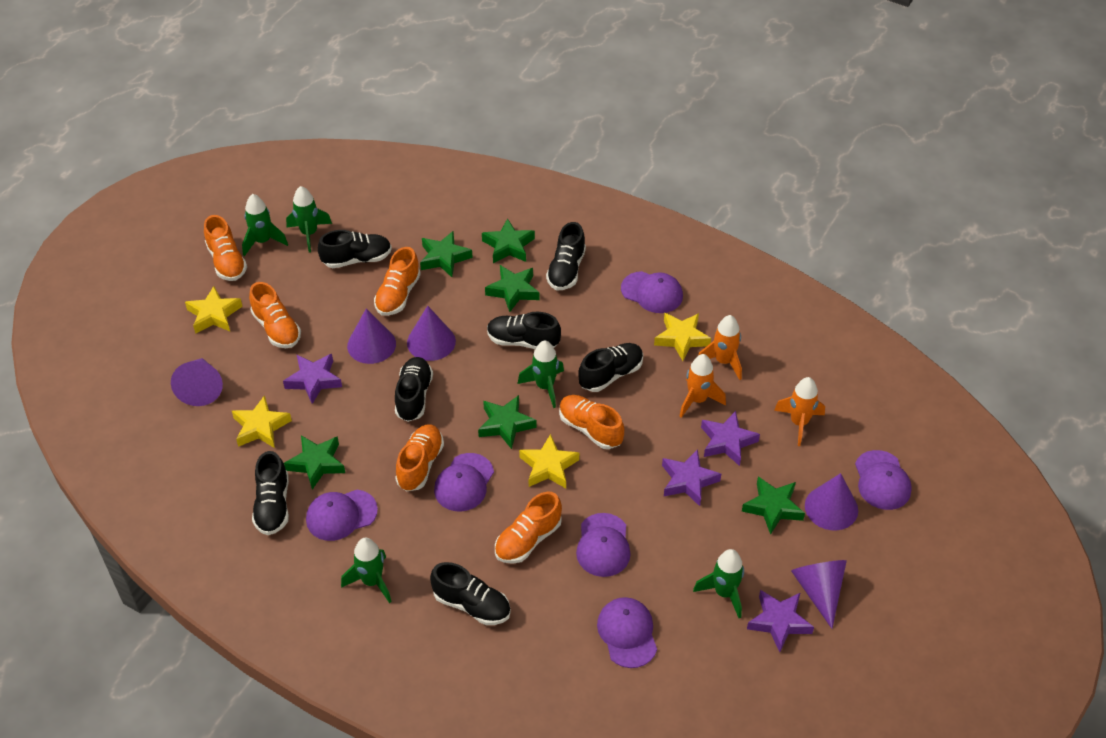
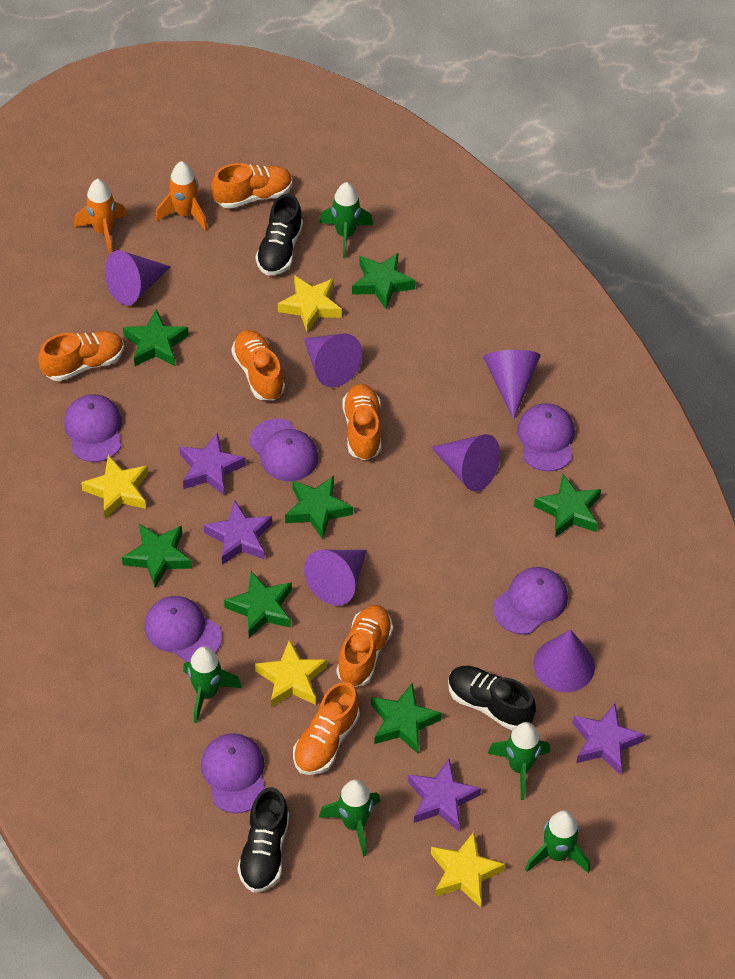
black shoe: 7 -> 3
green star: 6 -> 7
orange rocket: 3 -> 2
purple cone: 5 -> 6

